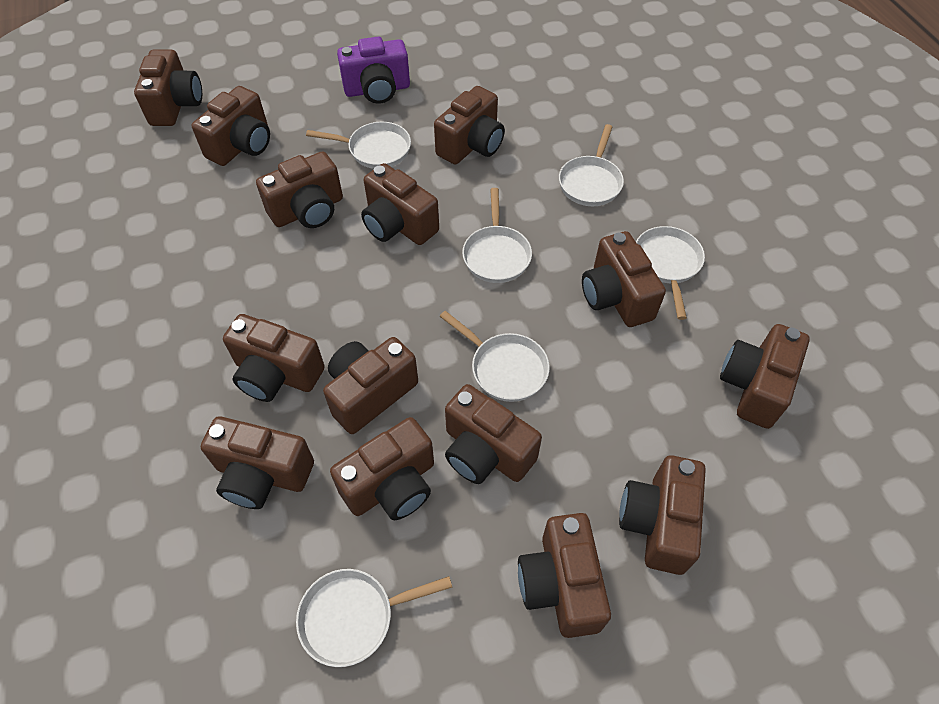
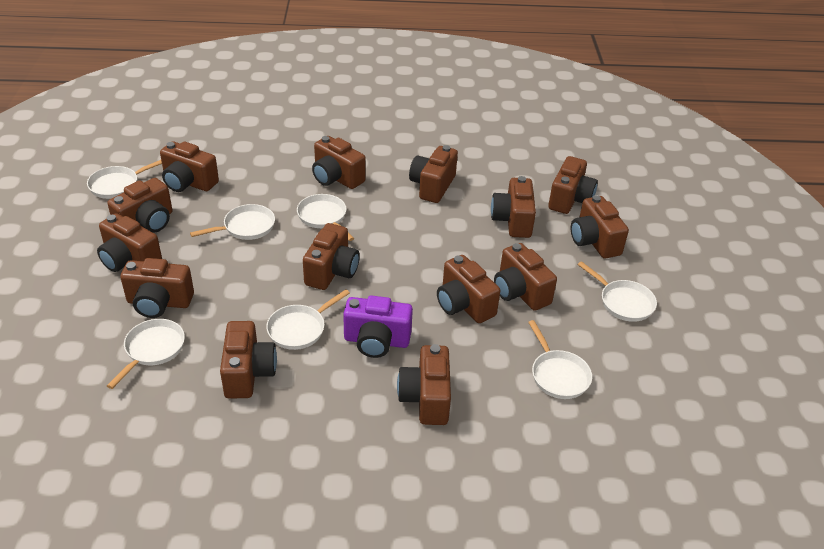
white pan: 6 -> 7

